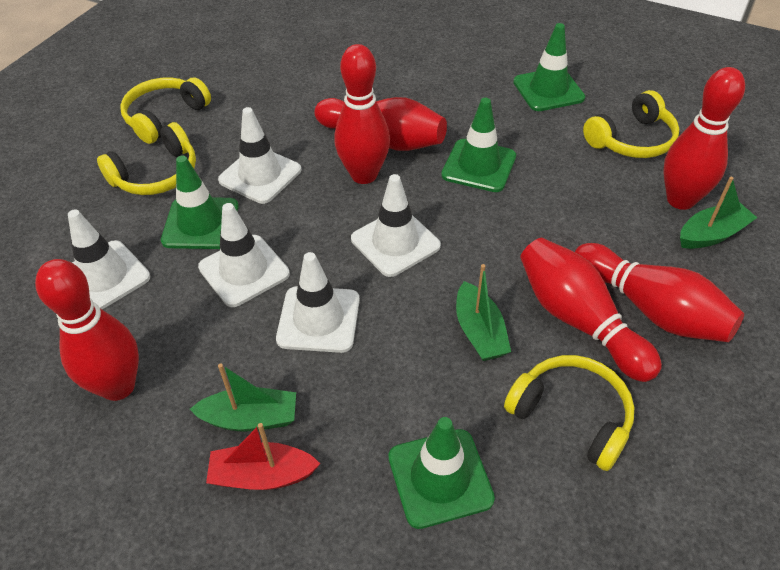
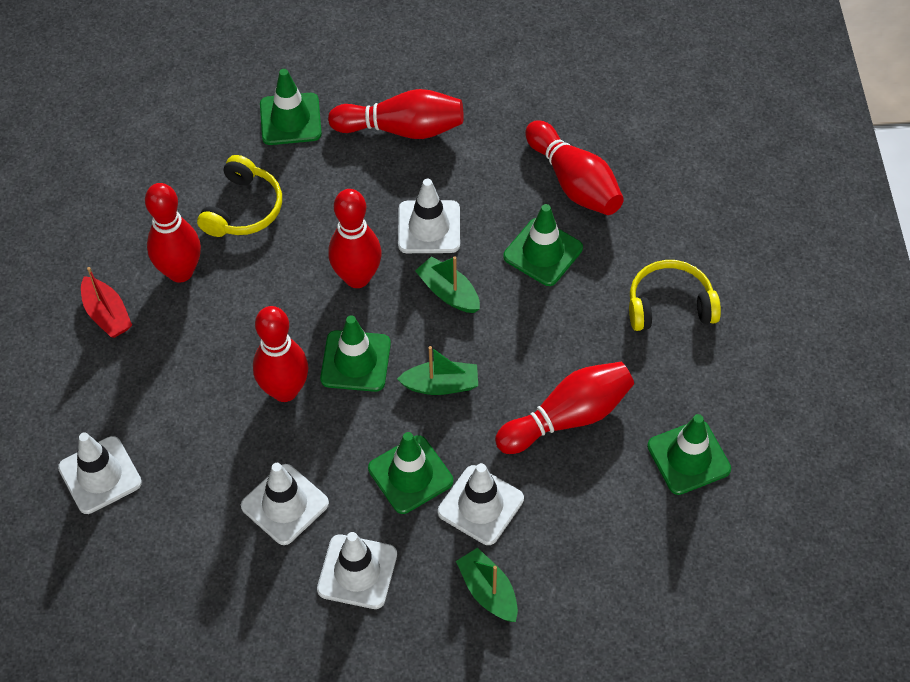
green traffic cone: 4 -> 5
yellow headphones: 4 -> 2

